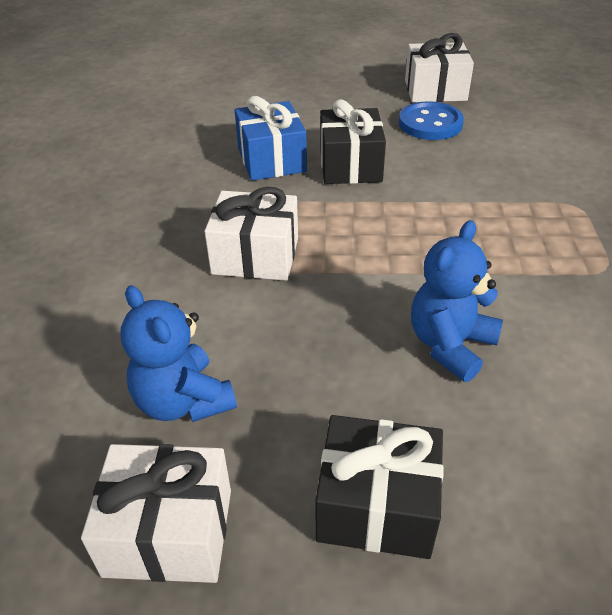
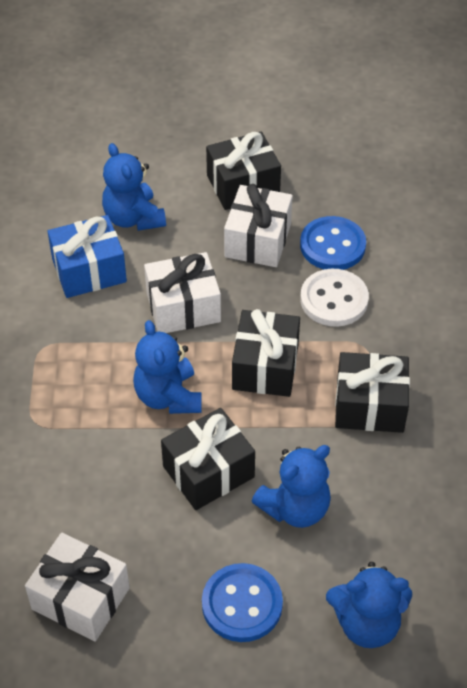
black gift: 2 -> 4
blue button: 1 -> 2
blue teddy bear: 2 -> 4
white button: 0 -> 1

